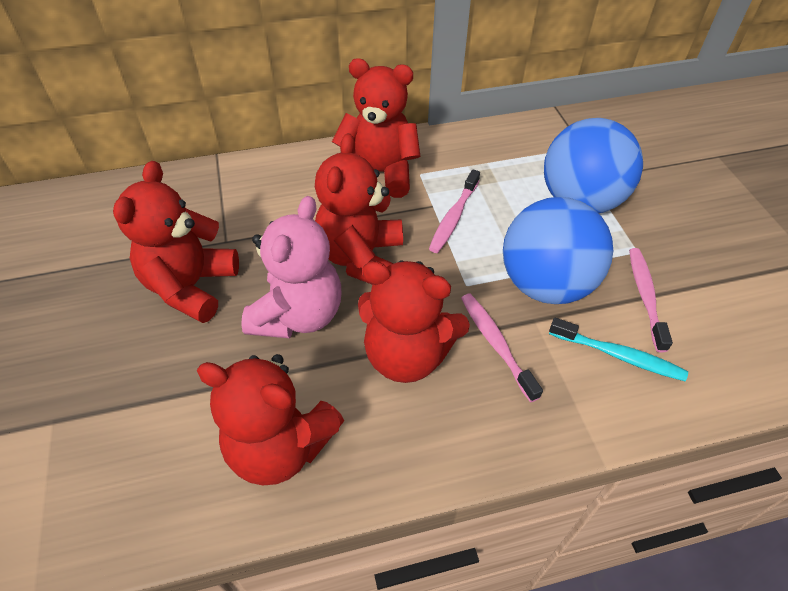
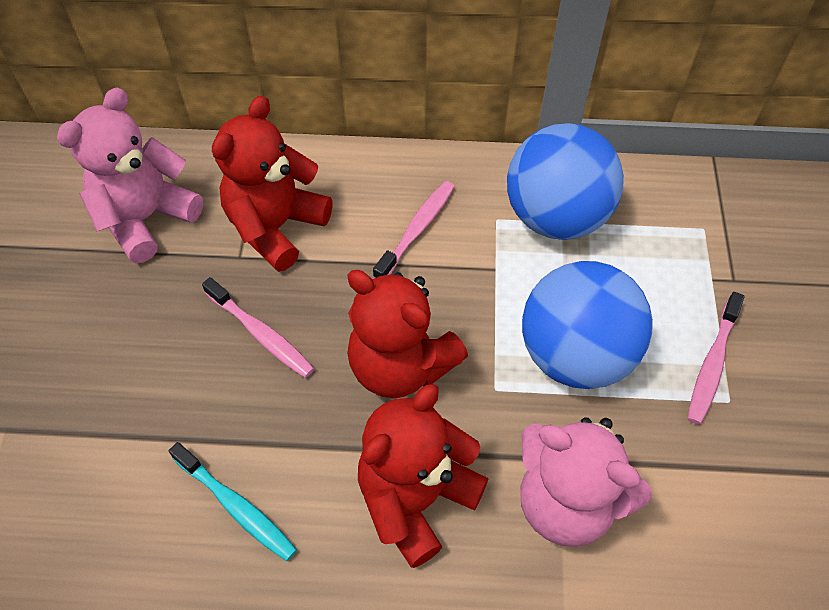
pink teddy bear: 1 -> 2
red teddy bear: 5 -> 3

